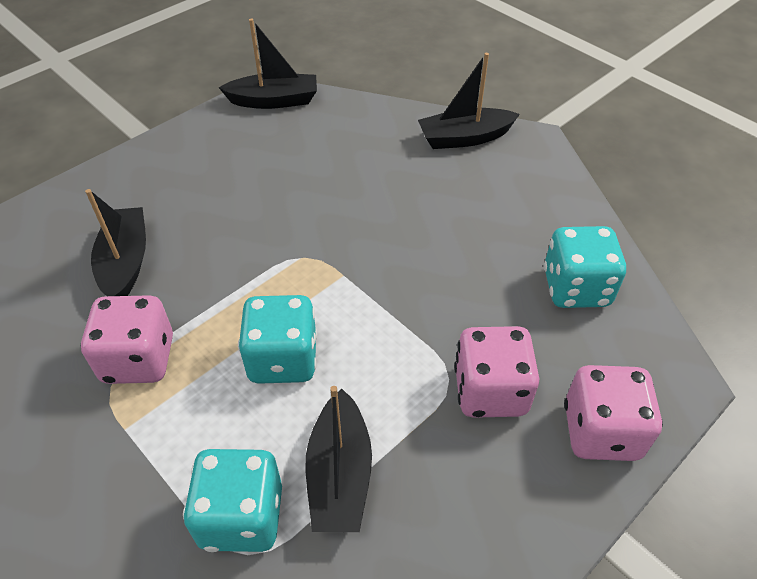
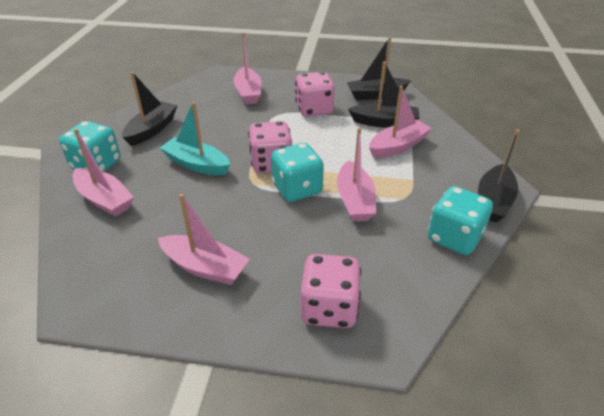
pink boat: 0 -> 5
turquoise boat: 0 -> 1

